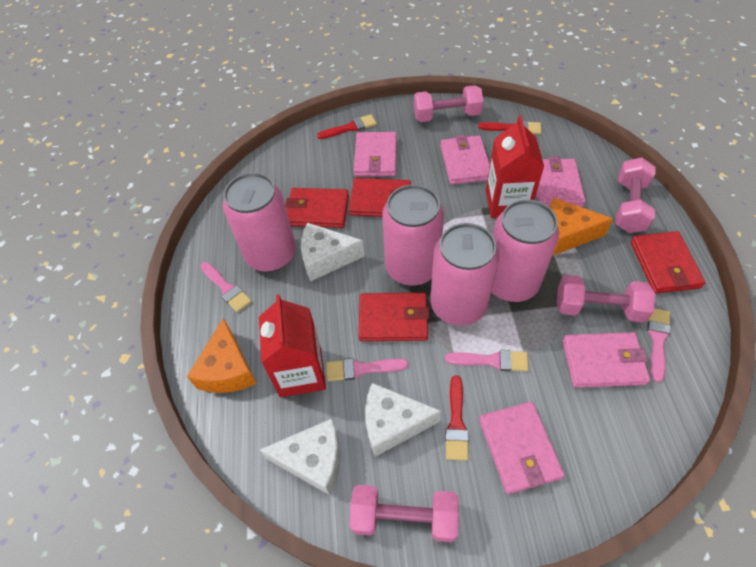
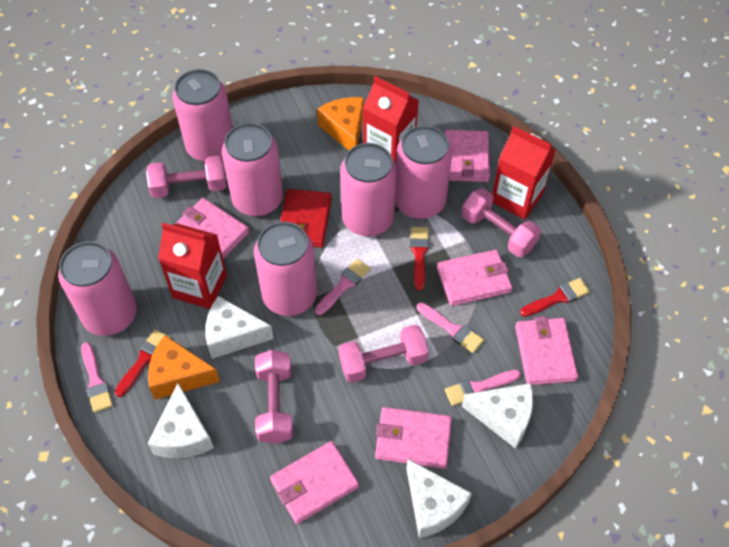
pink can: 4 -> 6
pink wallet: 5 -> 6
red carton: 2 -> 3
red wallet: 4 -> 1
white cheese: 3 -> 4

